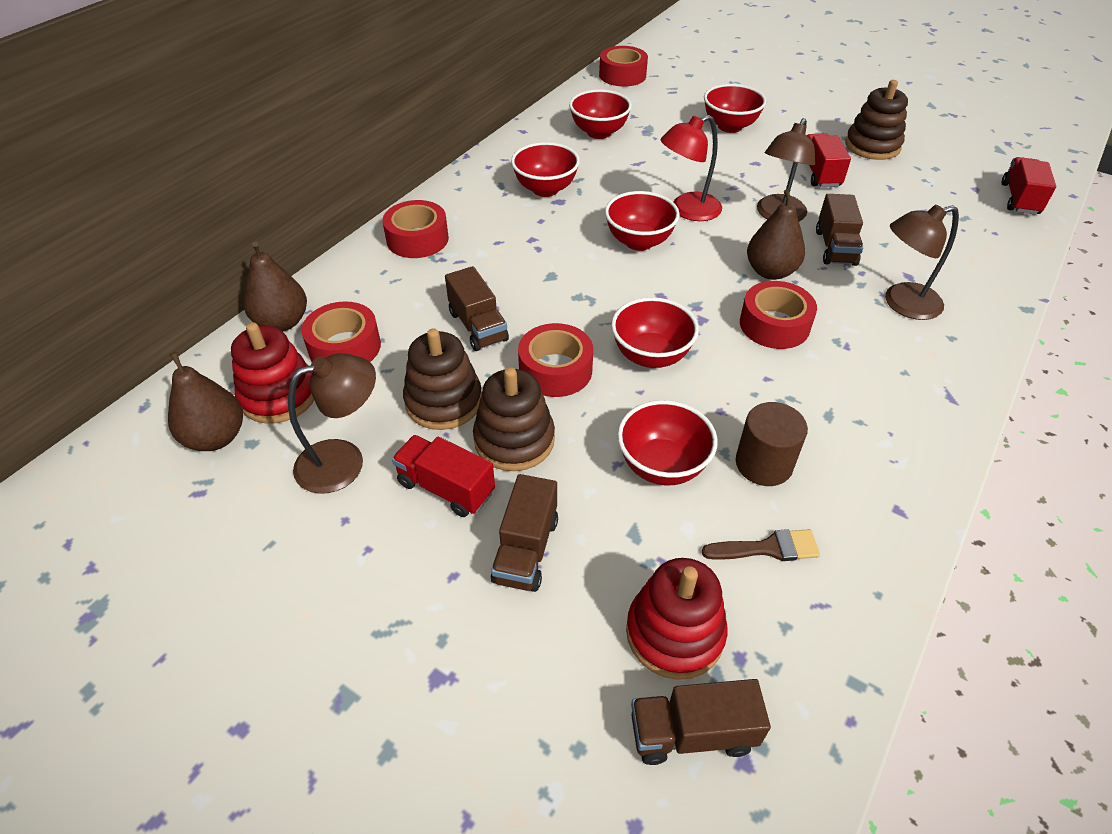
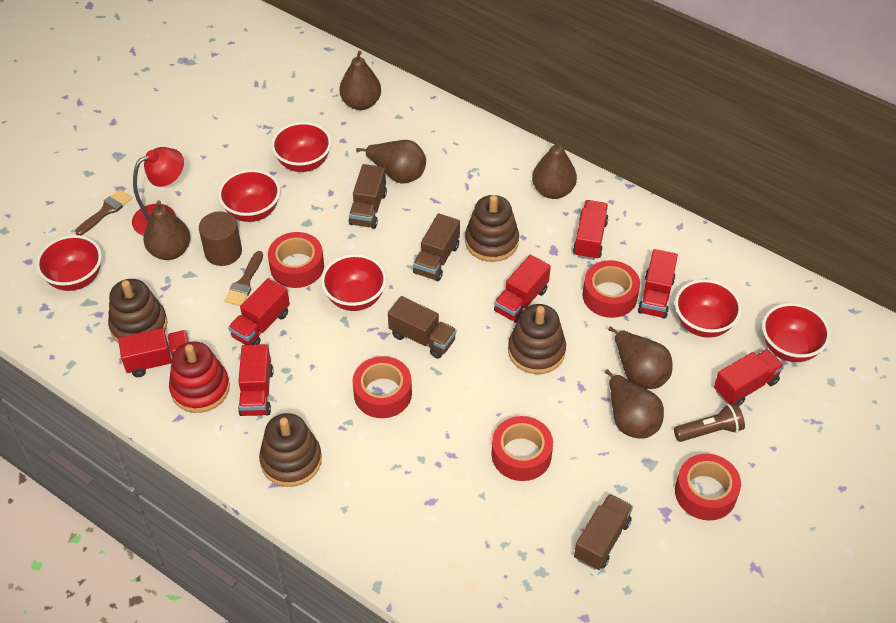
brown brush: 1 -> 2
brown flashlight: 0 -> 1
brown lamp: 3 -> 0
brown pear: 3 -> 6
brown stacking toy: 3 -> 4
red stacking toy: 2 -> 1
red truck: 3 -> 7

